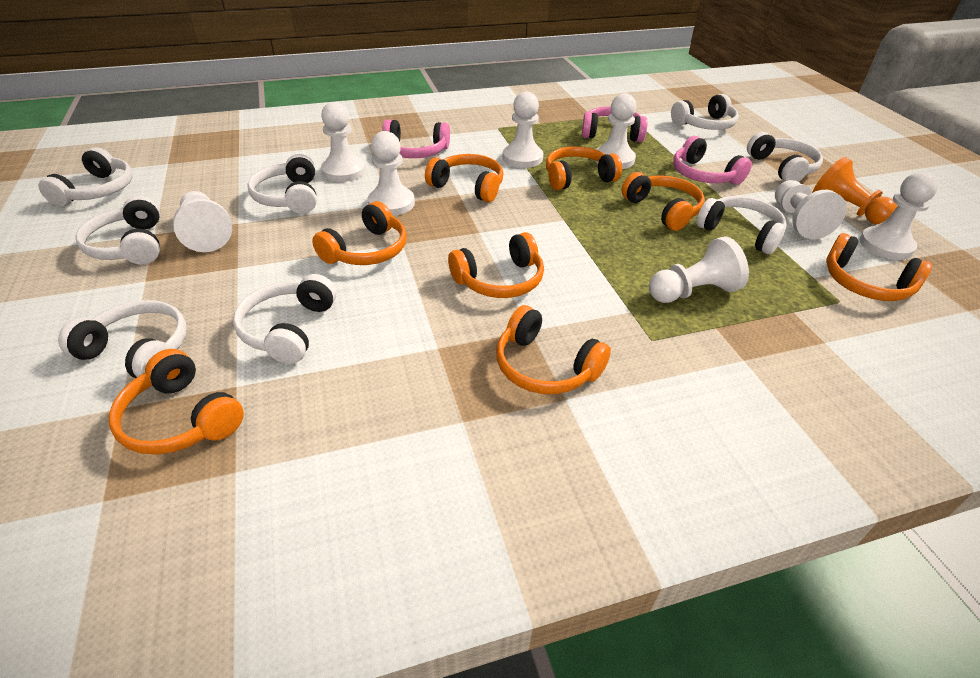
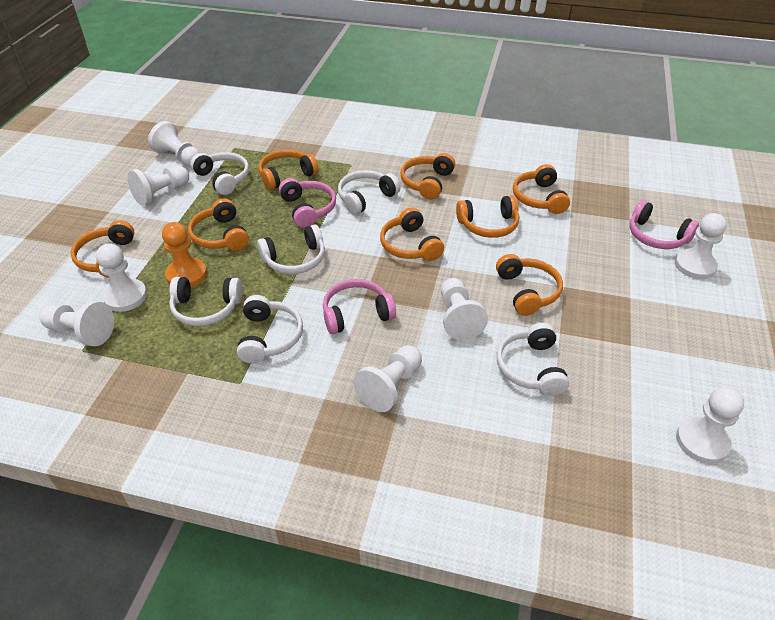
white headphones: 8 -> 6

